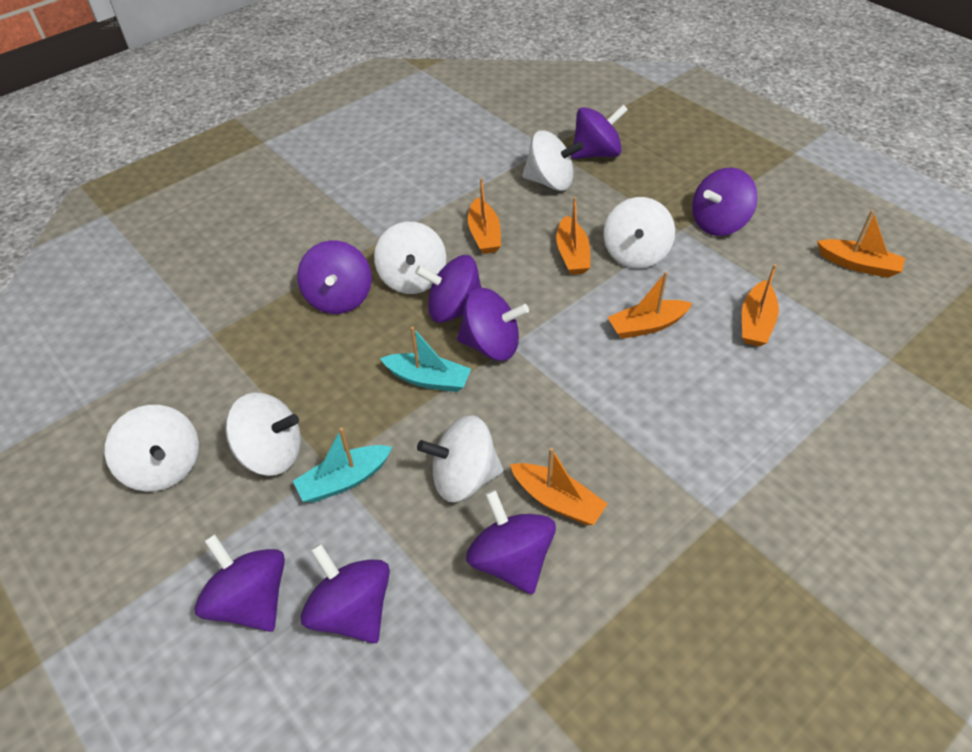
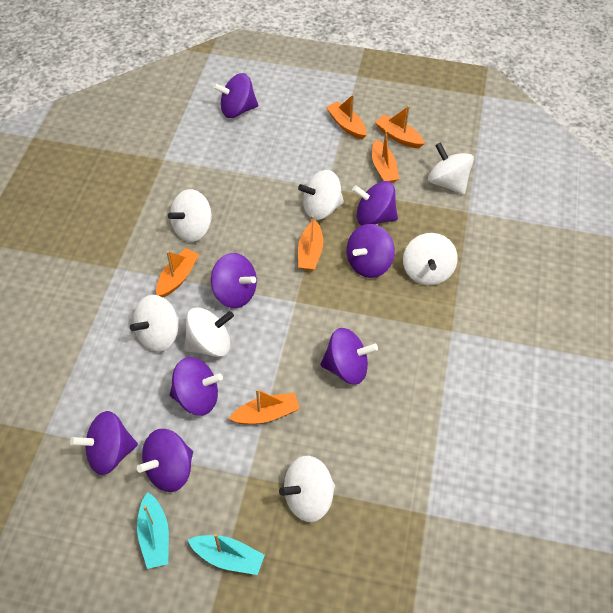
white spinning top: 6 -> 7

